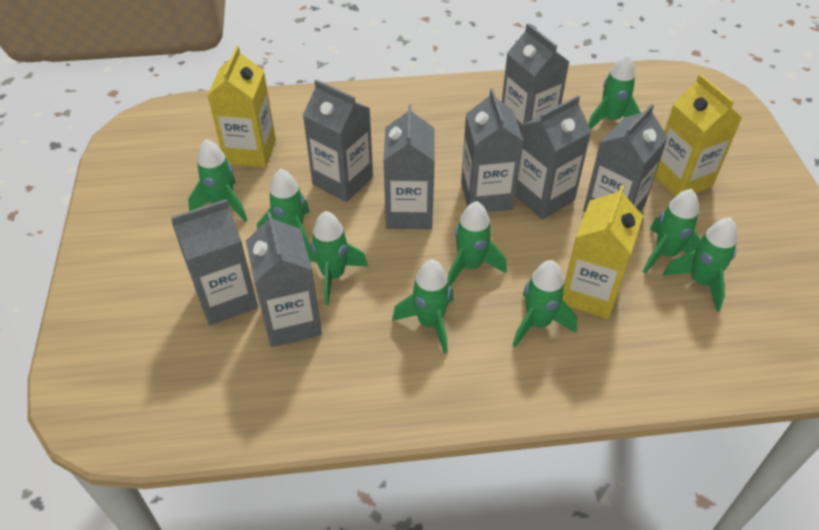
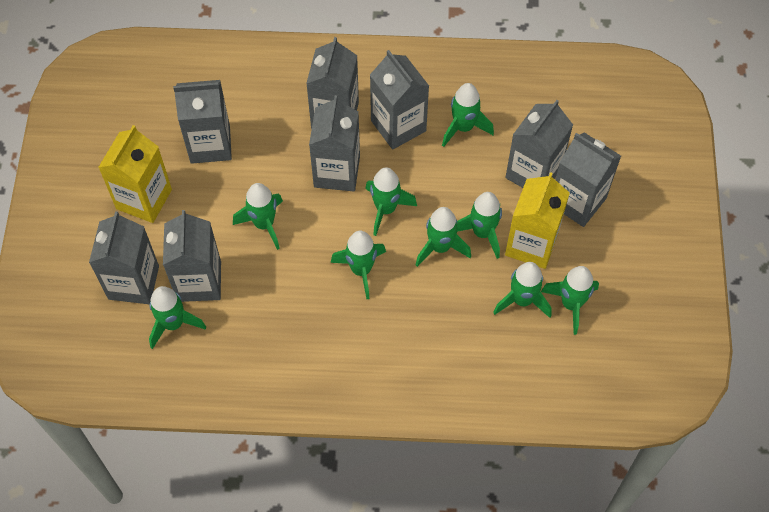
yellow carton: 3 -> 2

